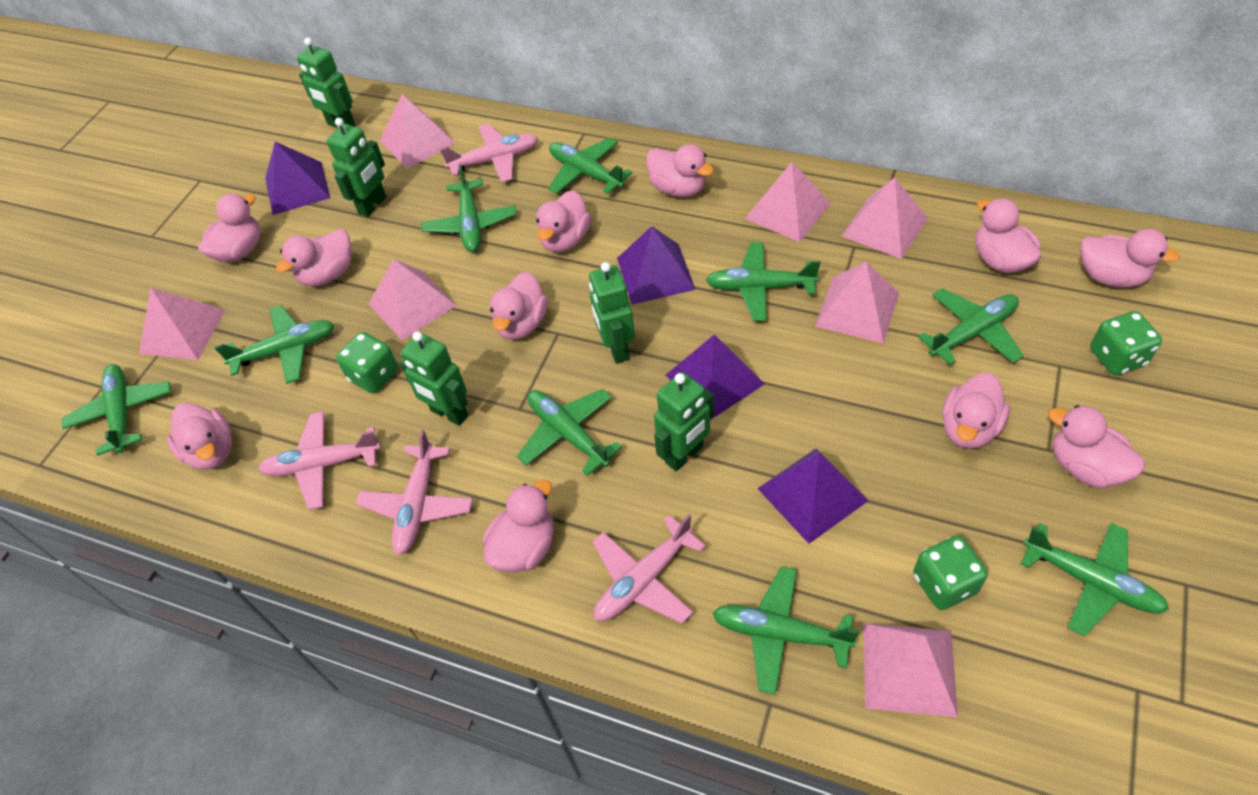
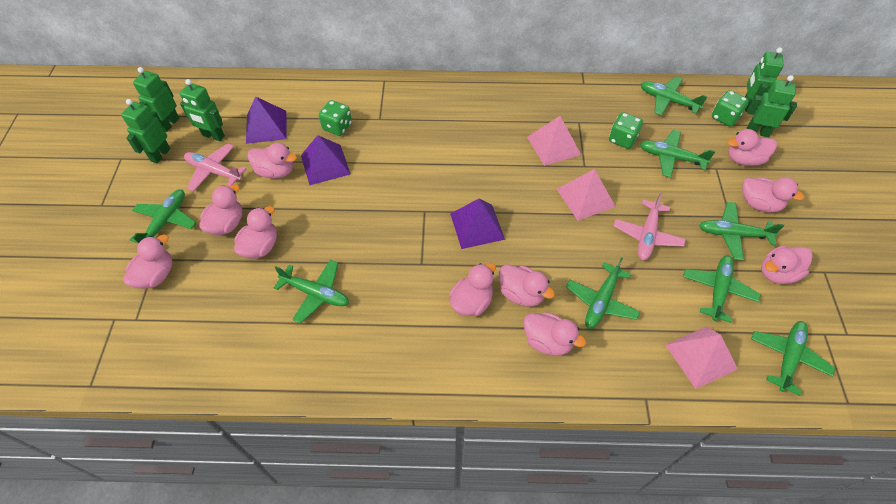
green plane: 9 -> 8
pink duck: 11 -> 10
pink plane: 4 -> 2
pink pyramid: 7 -> 3
purple pyramid: 4 -> 3

